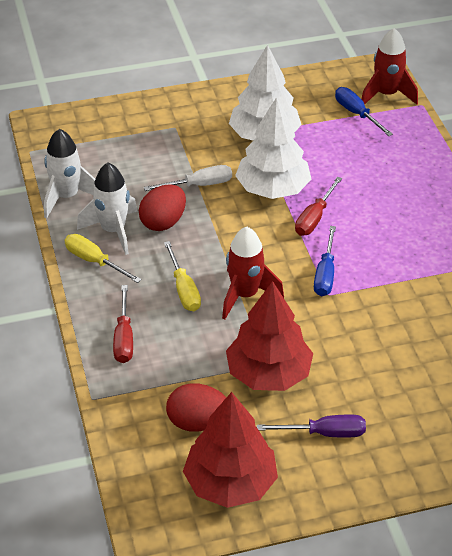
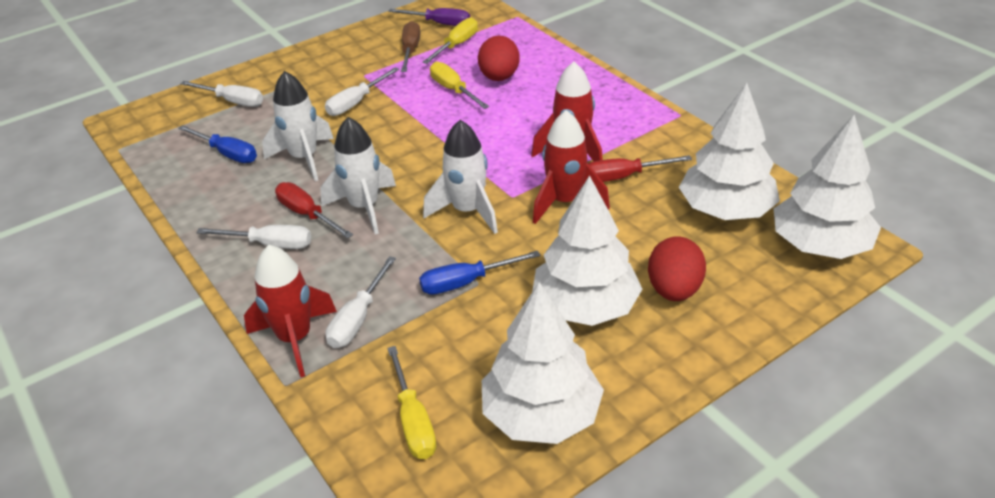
brown screwdriver: 0 -> 1
red rocket: 2 -> 3
red tree: 2 -> 0
white rocket: 2 -> 3
white screwdriver: 1 -> 4
white tree: 2 -> 4
yellow screwdriver: 2 -> 3

